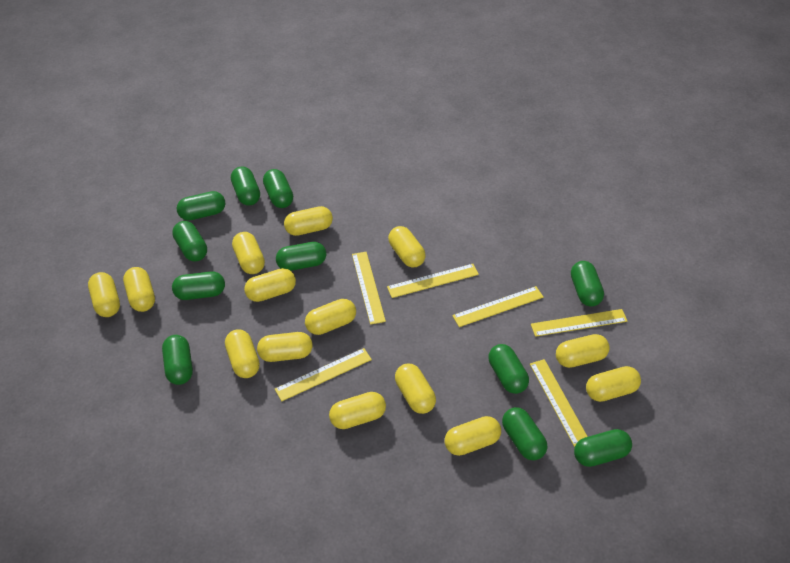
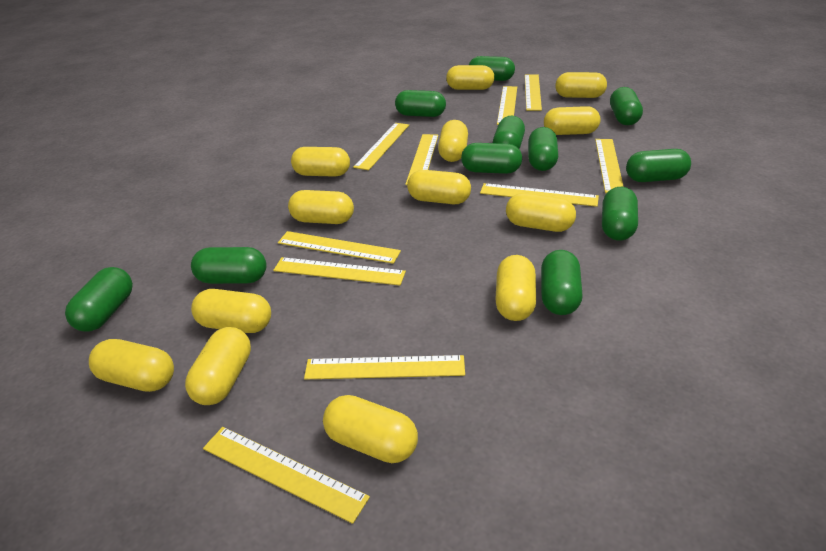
yellow capsule: 14 -> 13
yellow ruler: 6 -> 10

